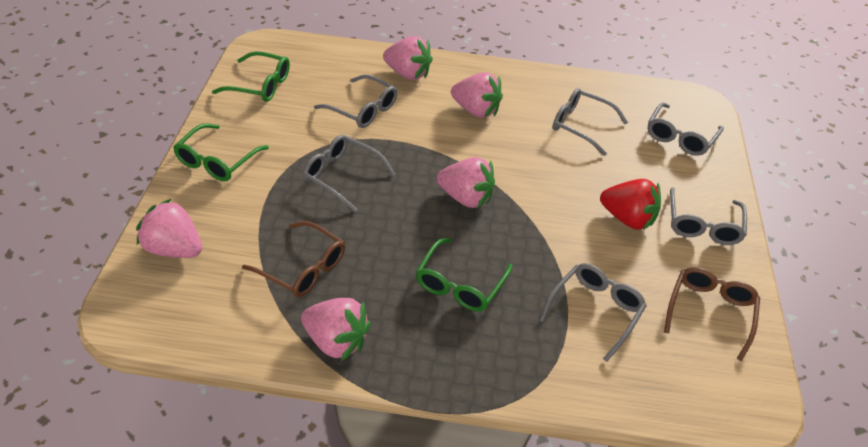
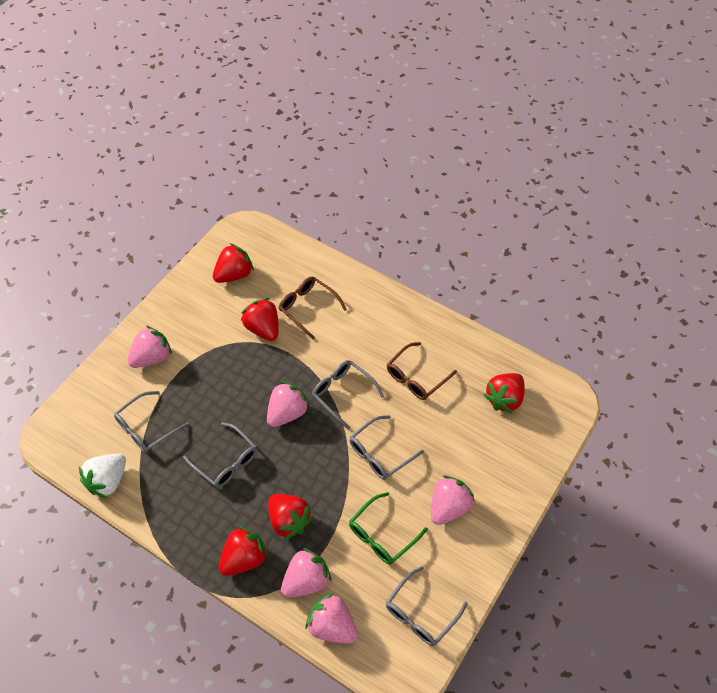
green glasses: 3 -> 1
grey glasses: 6 -> 5
red strawberry: 1 -> 5
white strawberry: 0 -> 1

